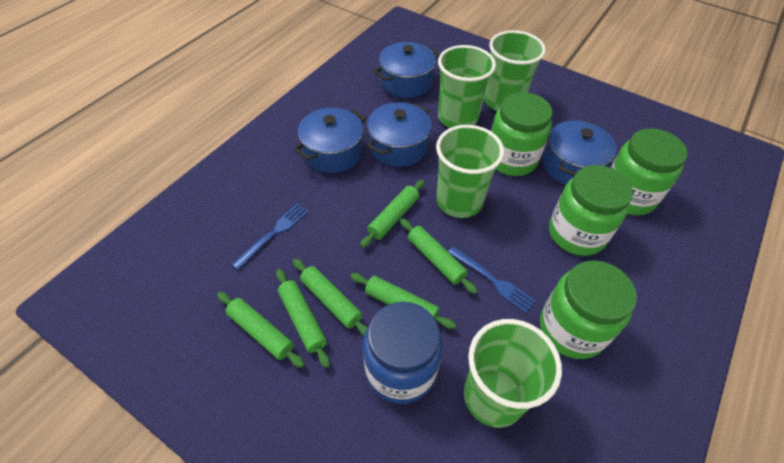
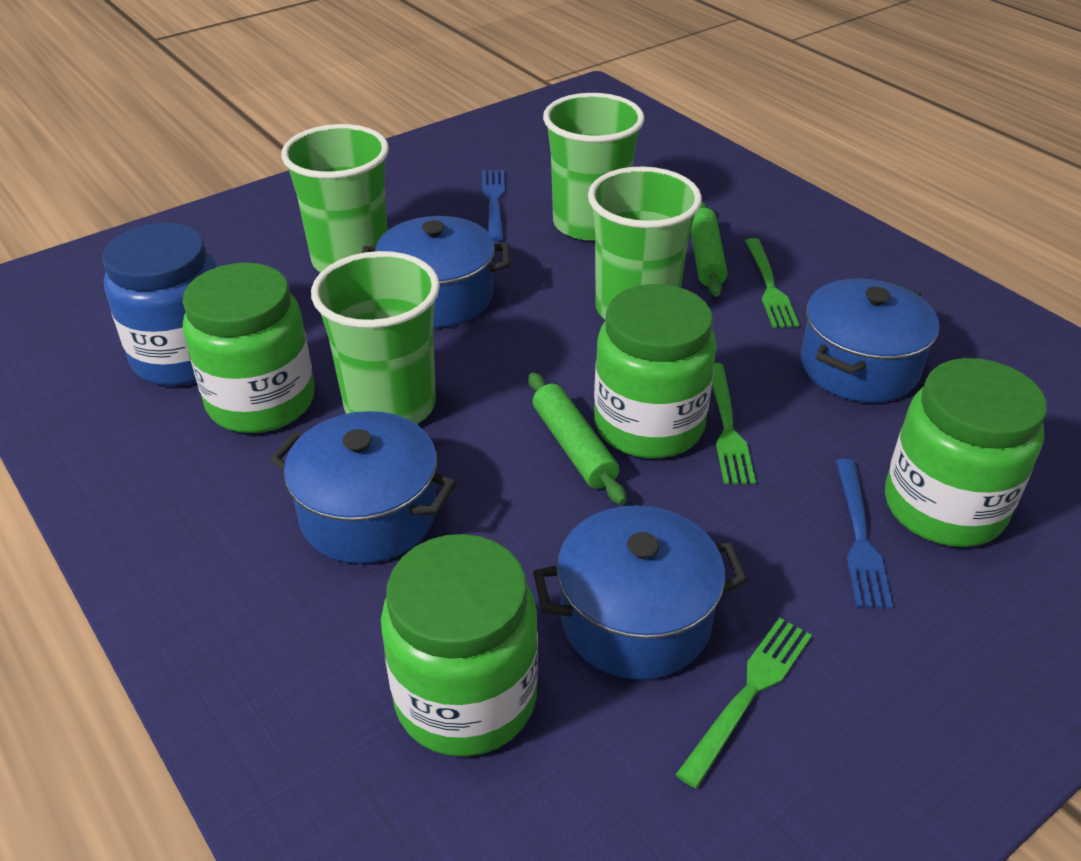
green fork: 0 -> 3
green rolling pin: 6 -> 2

